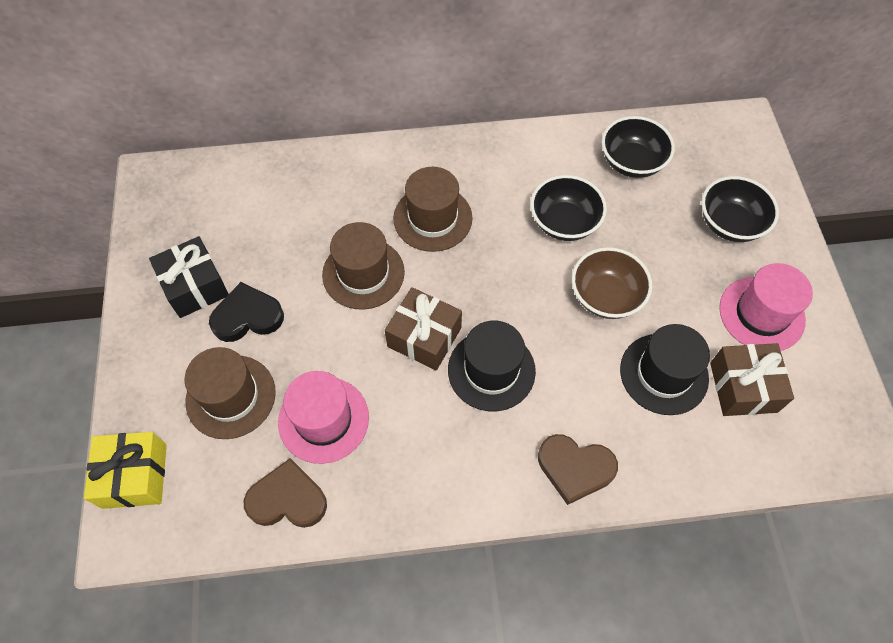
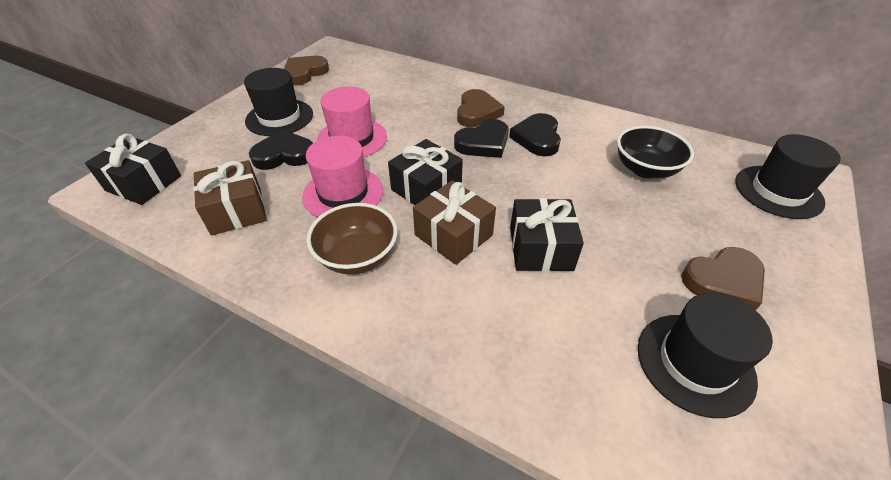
black bowl: 3 -> 1
black gift: 1 -> 3
black hat: 2 -> 3
black heart: 1 -> 3
brown hat: 3 -> 0
brown heart: 2 -> 3
yellow gift: 1 -> 0

